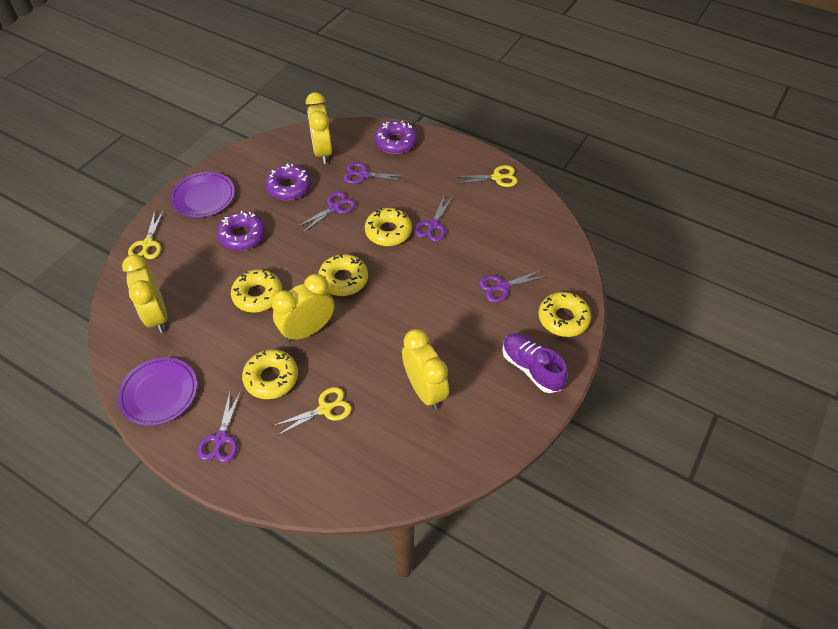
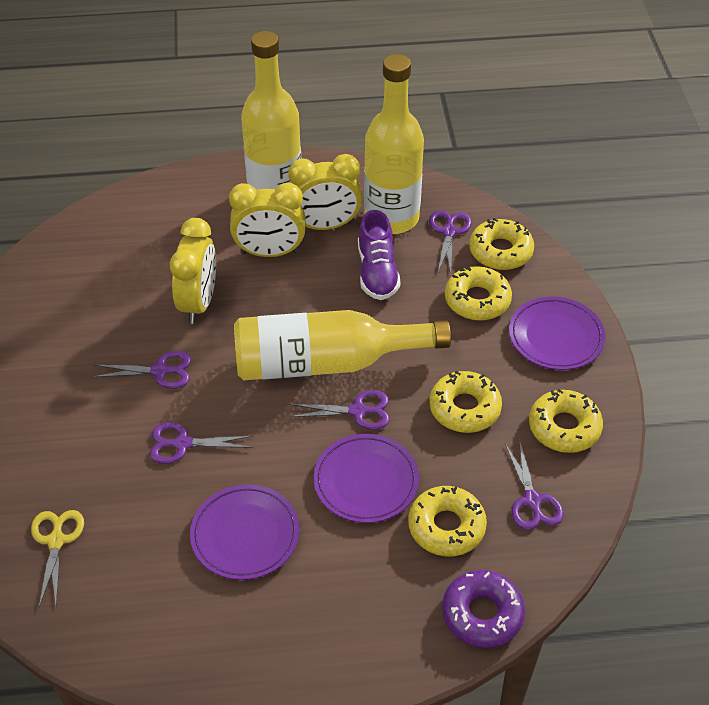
purple donut: 3 -> 1
purple plate: 2 -> 3
yellow bottle: 0 -> 3
yellow clock: 4 -> 3
yellow scissors: 3 -> 1

